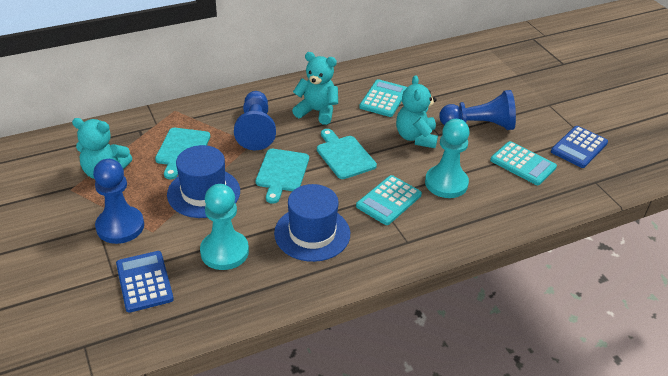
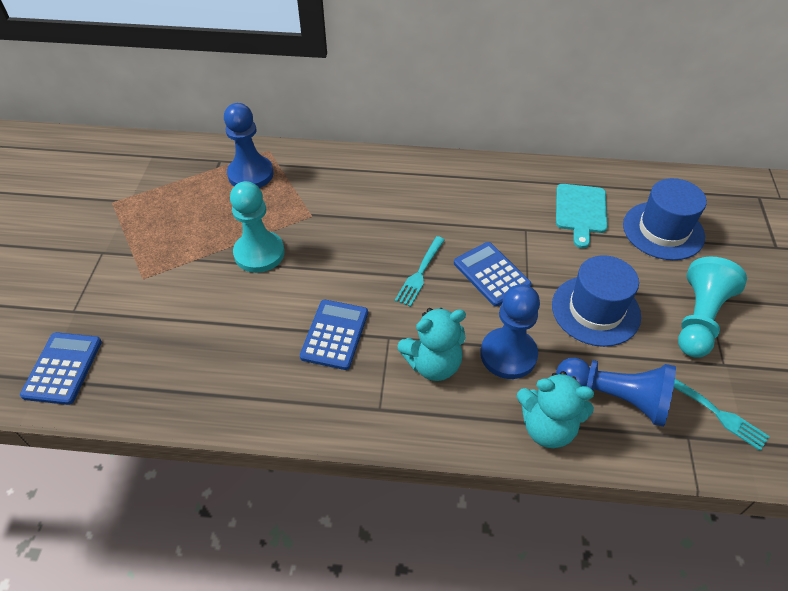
blue calculator: 2 -> 3
turquoise calculator: 3 -> 0
turquoise cutting board: 3 -> 1
turquoise fork: 0 -> 2
turquoise teddy bear: 3 -> 2

